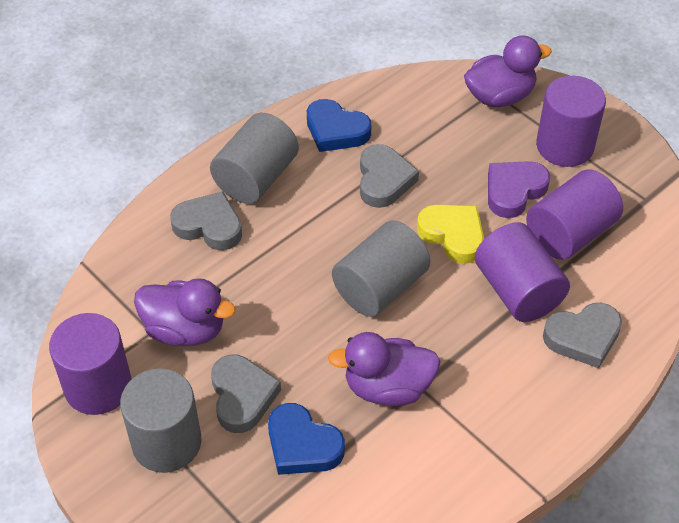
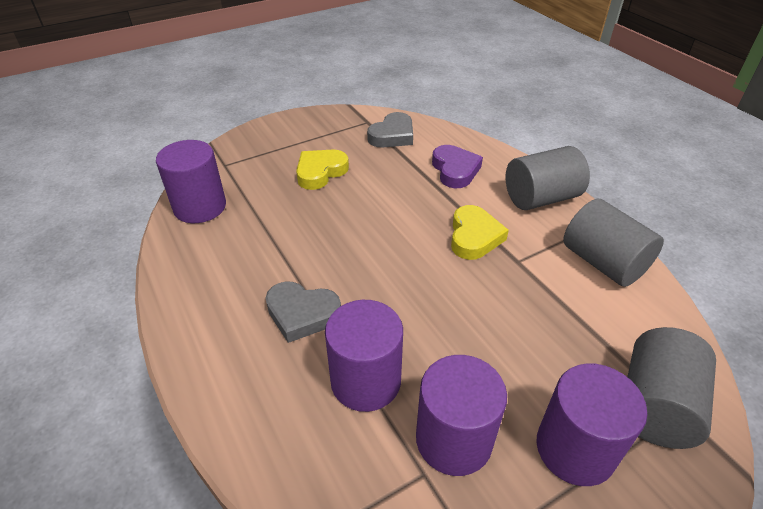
blue heart: 2 -> 0
grey heart: 4 -> 2
purple duck: 3 -> 0
yellow heart: 1 -> 2

